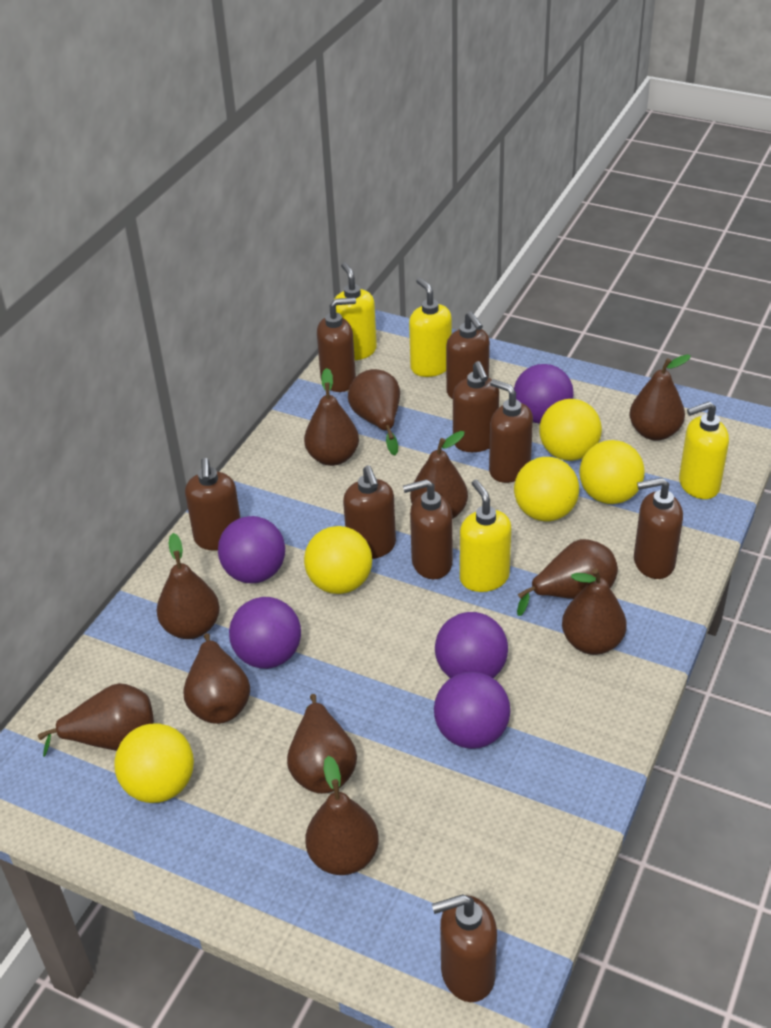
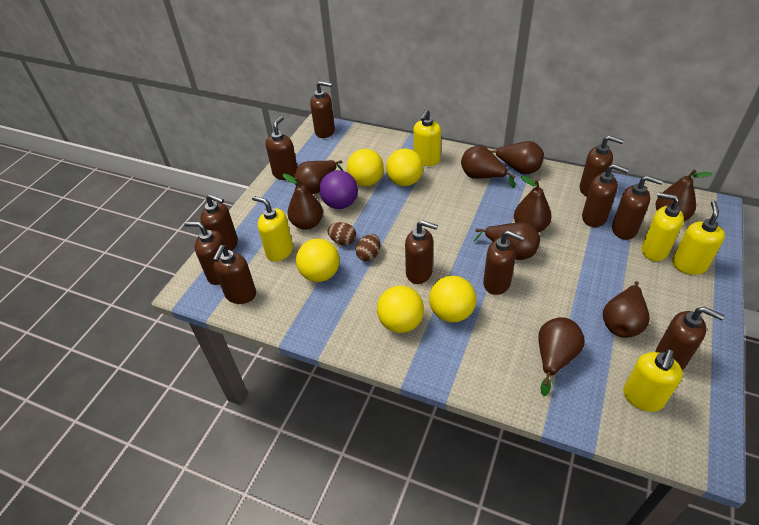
brown egg: 0 -> 2
brown pear: 11 -> 9
brown soap dispenser: 9 -> 11
purple ball: 5 -> 1
yellow soap dispenser: 4 -> 5

